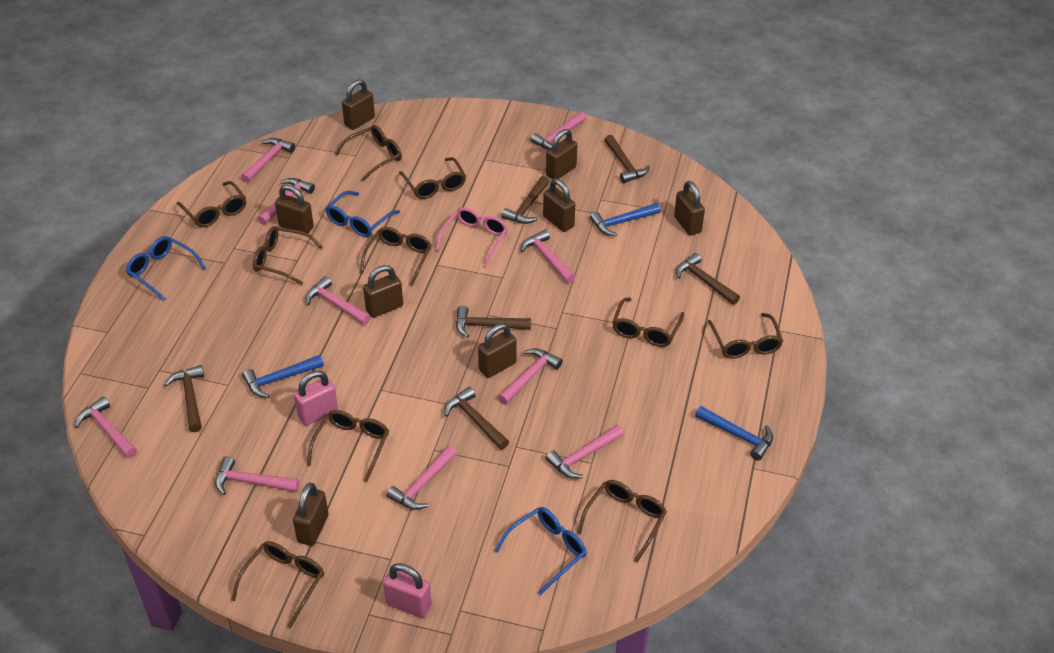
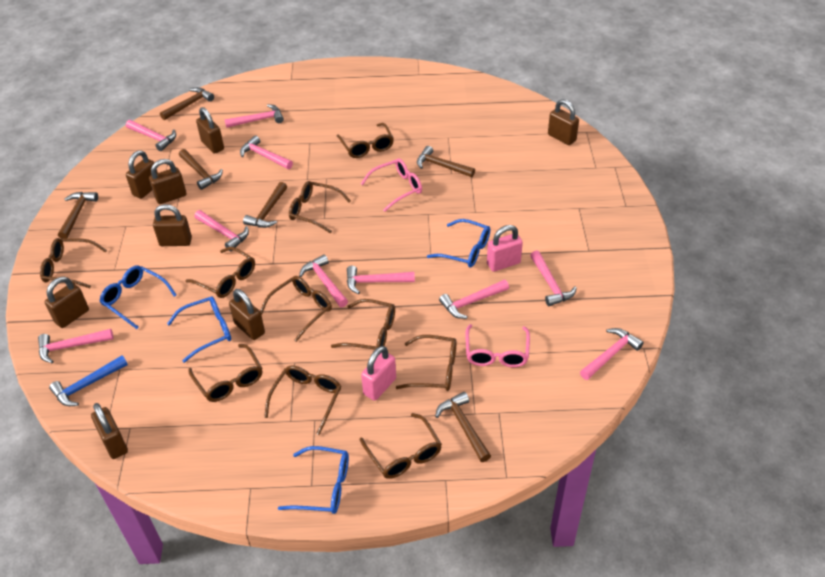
blue glasses: 3 -> 4
blue hammer: 3 -> 1
pink glasses: 1 -> 2

